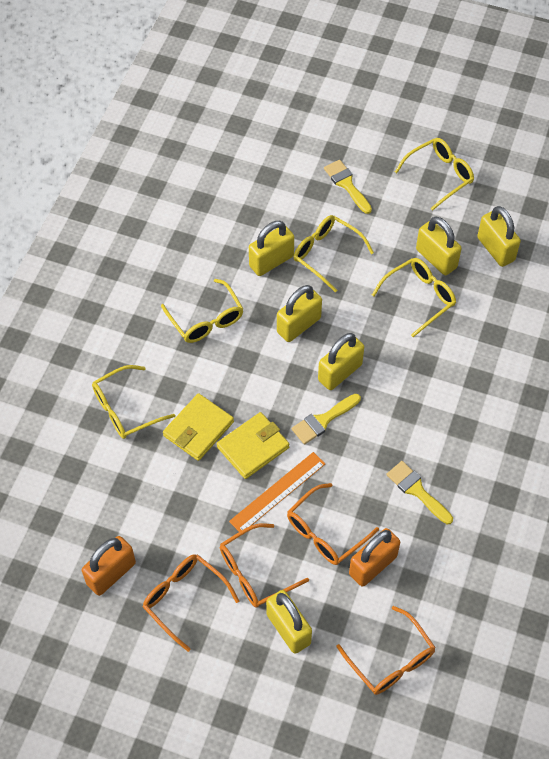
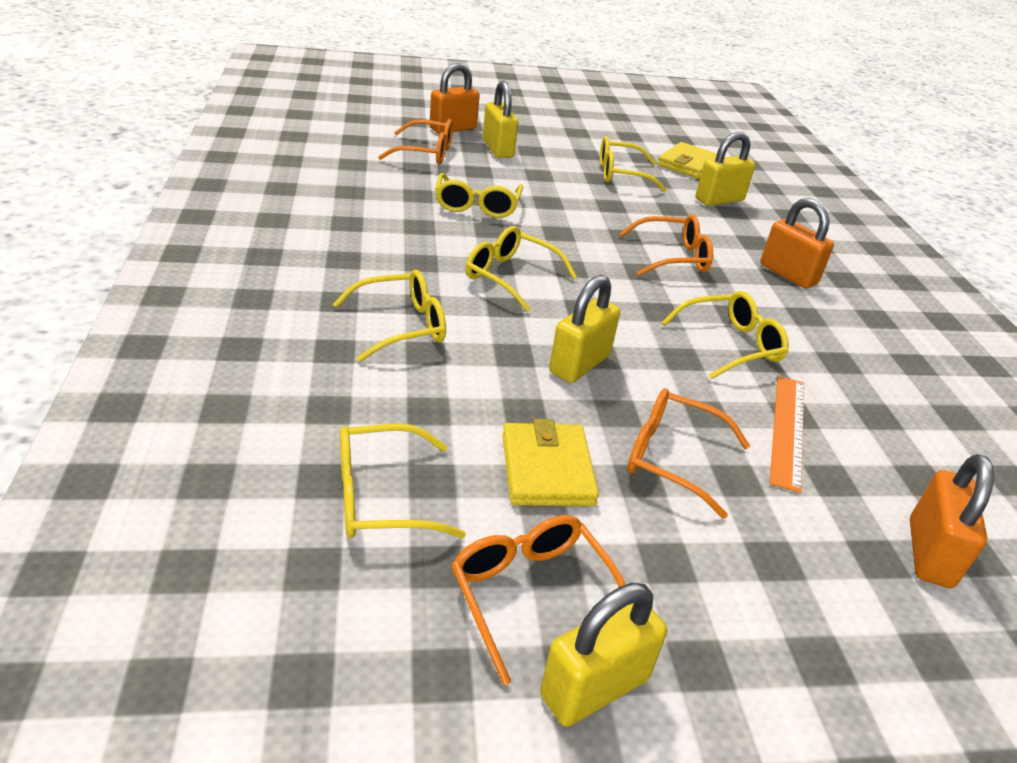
orange padlock: 2 -> 3
yellow brush: 3 -> 0
yellow glasses: 5 -> 6
yellow padlock: 6 -> 4

